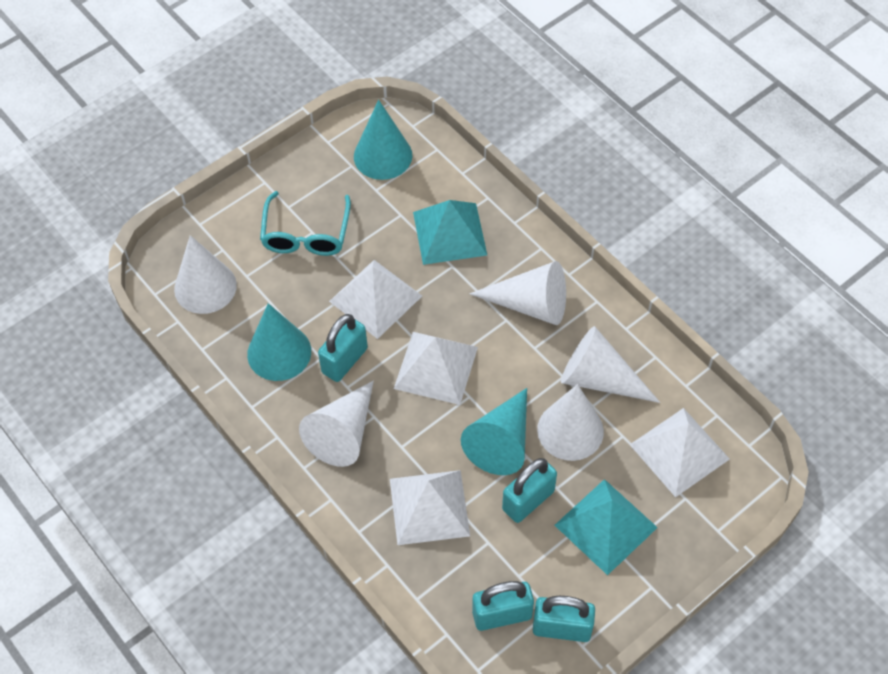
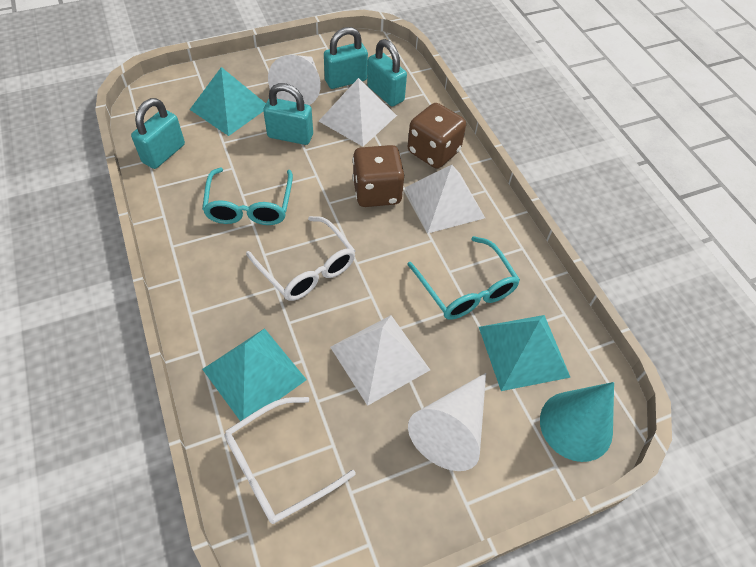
brown dice: 0 -> 2
turquoise cone: 3 -> 1
turquoise glasses: 1 -> 2
turquoise pyramid: 2 -> 3
white cone: 5 -> 2
white glasses: 0 -> 2
white pyramid: 4 -> 3

